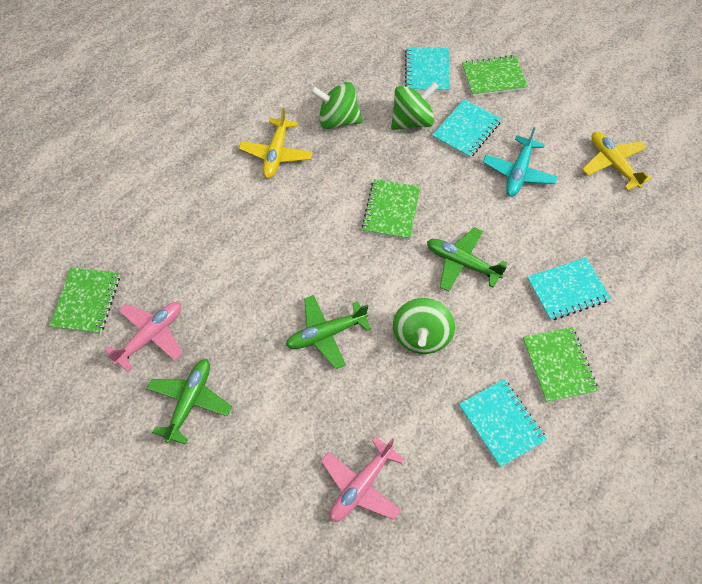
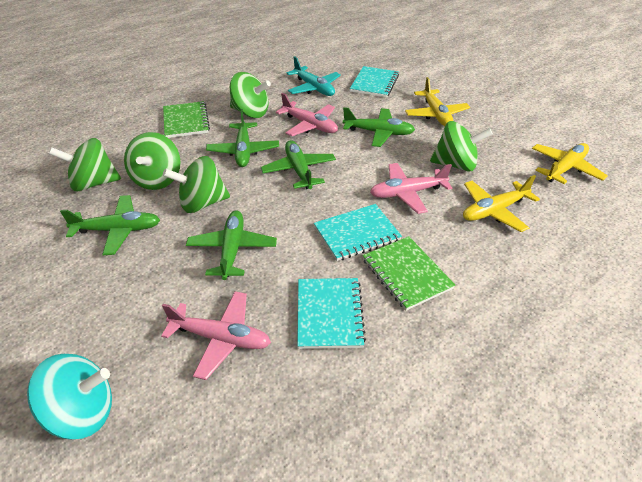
green notebook: 4 -> 2
green plane: 3 -> 5
green spinning top: 3 -> 5
pink plane: 2 -> 3
turquoise notebook: 4 -> 3
turquoise spinning top: 0 -> 1
yellow plane: 2 -> 3

